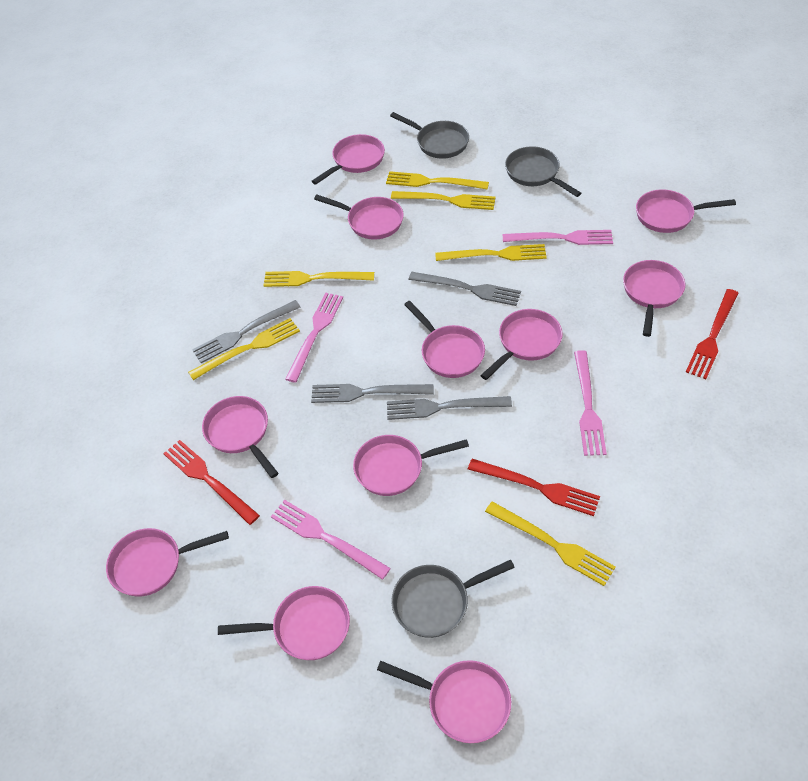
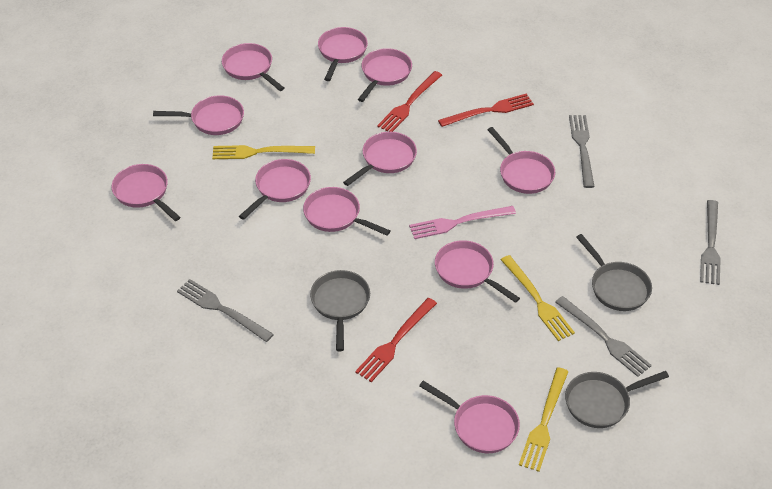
pink fork: 4 -> 1
yellow fork: 6 -> 3

